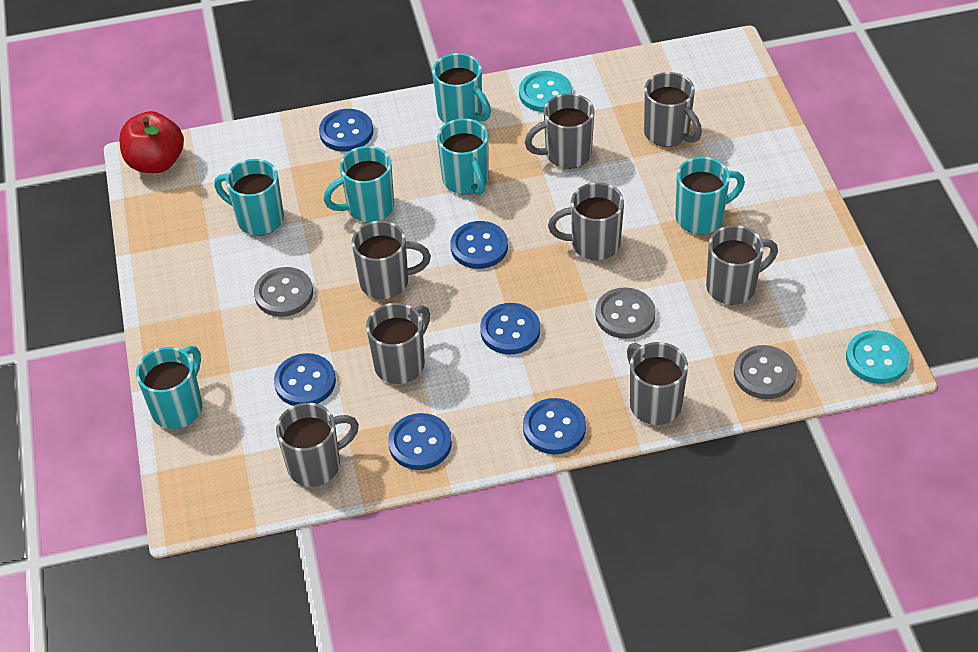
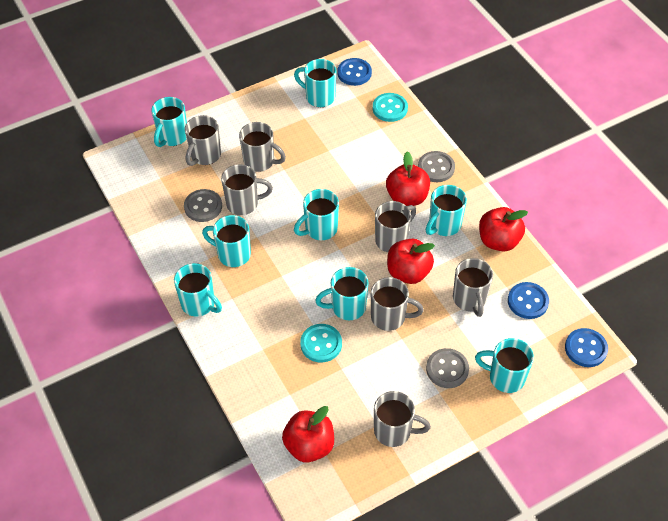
blue button: 6 -> 3
grey mug: 8 -> 7
red apple: 1 -> 4
turquoise mug: 6 -> 8

